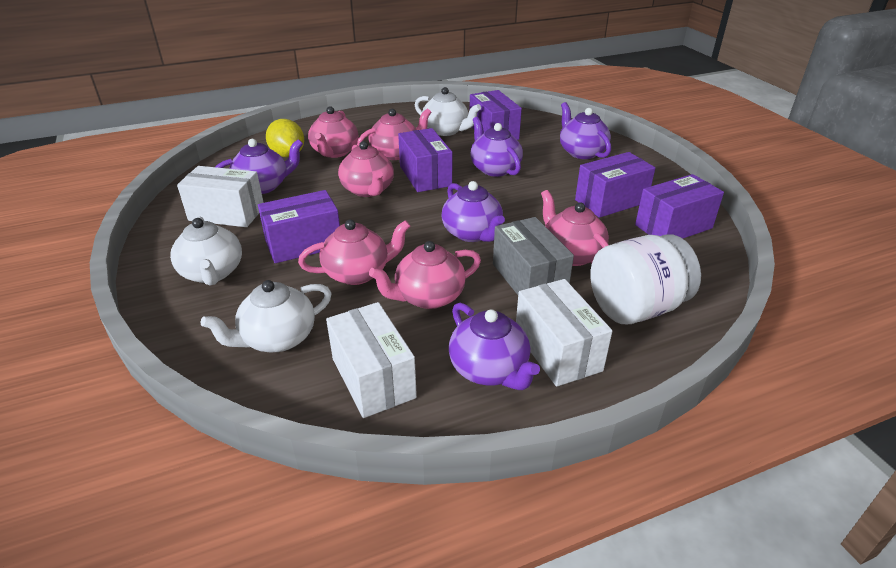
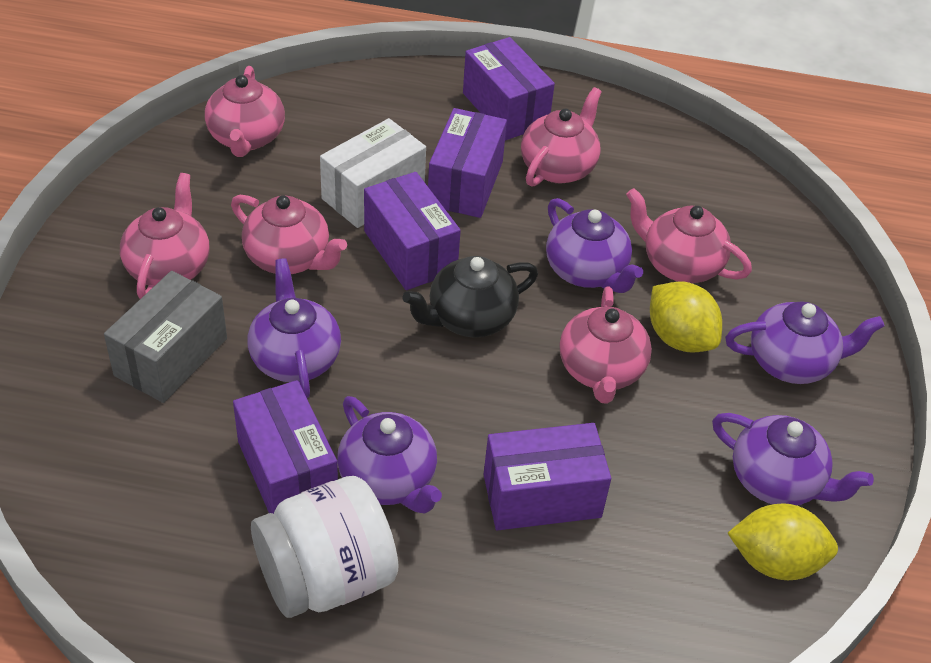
black teapot: 0 -> 1
white box: 3 -> 1
white teapot: 3 -> 0
yellow lemon: 1 -> 2

